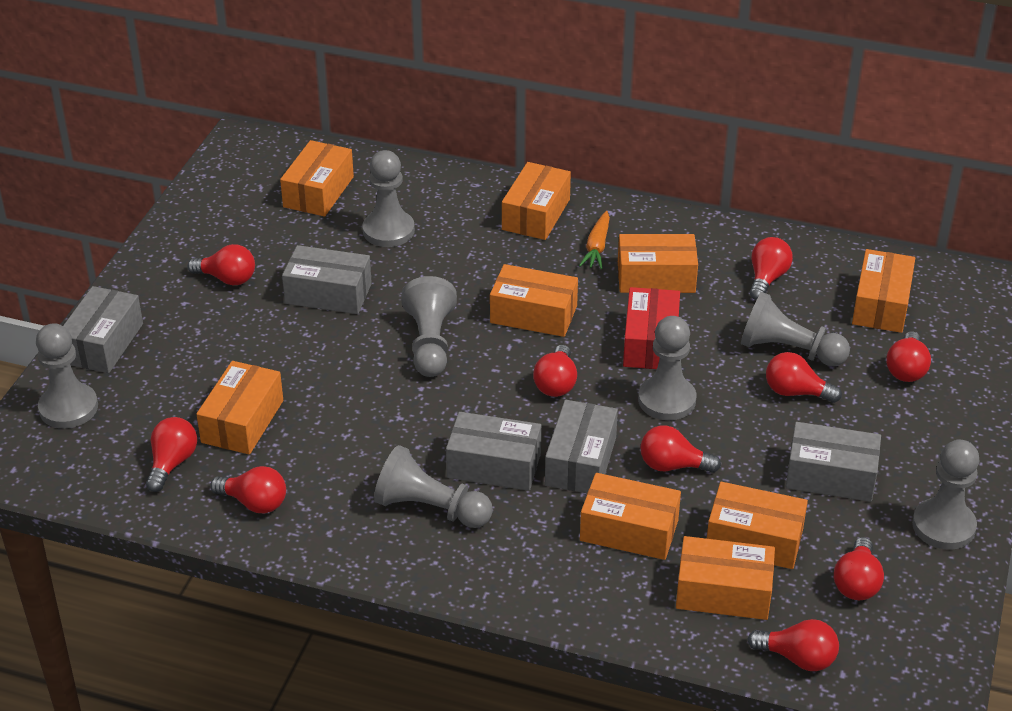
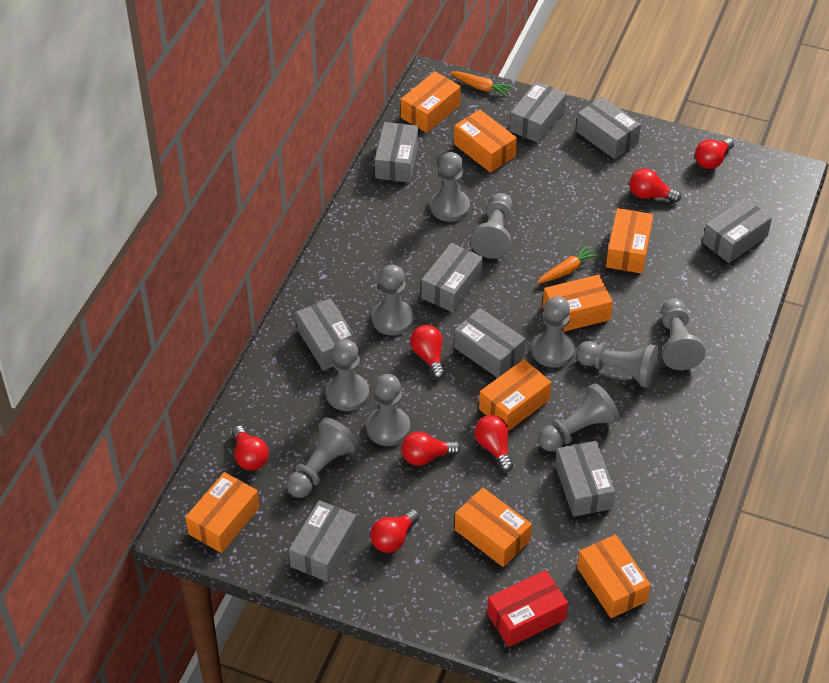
grey box: 5 -> 9
grey pawn: 7 -> 10
orange box: 9 -> 8
orange carrot: 1 -> 2
red light bulb: 10 -> 7

